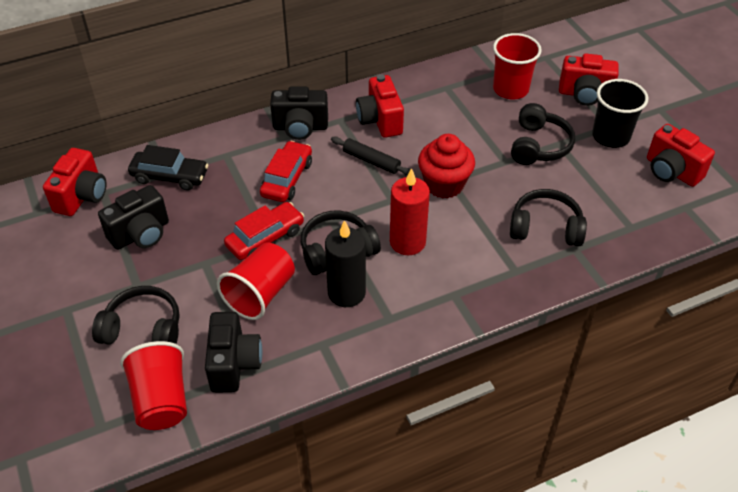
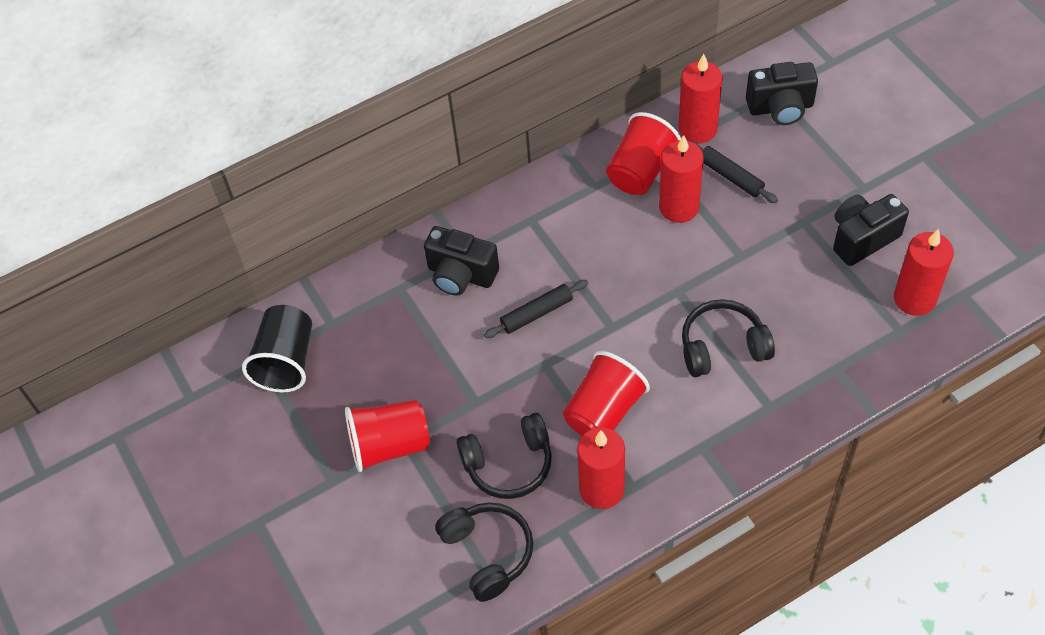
black candle: 1 -> 0
black car: 1 -> 0
black headphones: 4 -> 3
black rolling pin: 1 -> 2
red camera: 4 -> 0
red candle: 1 -> 4
red car: 2 -> 0
red cupcake: 1 -> 0

